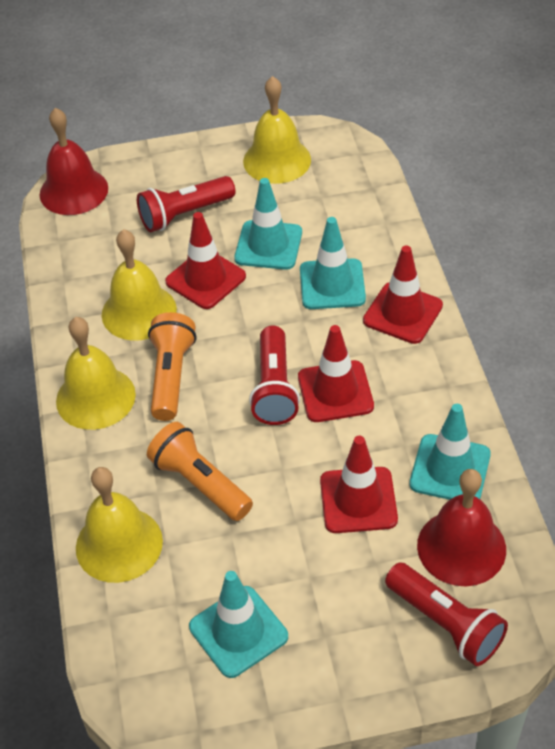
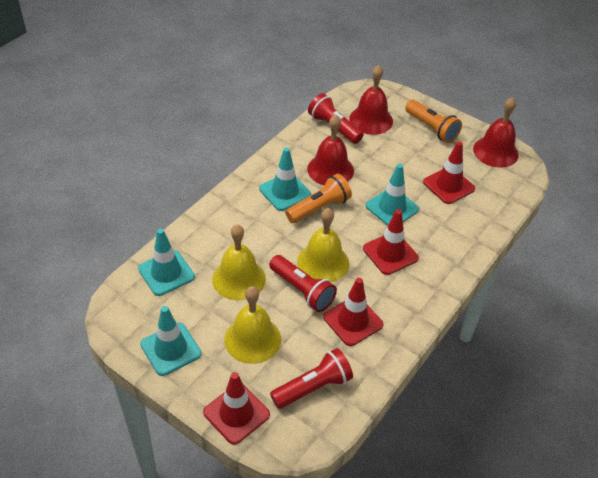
red bell: 2 -> 3
yellow bell: 4 -> 3

